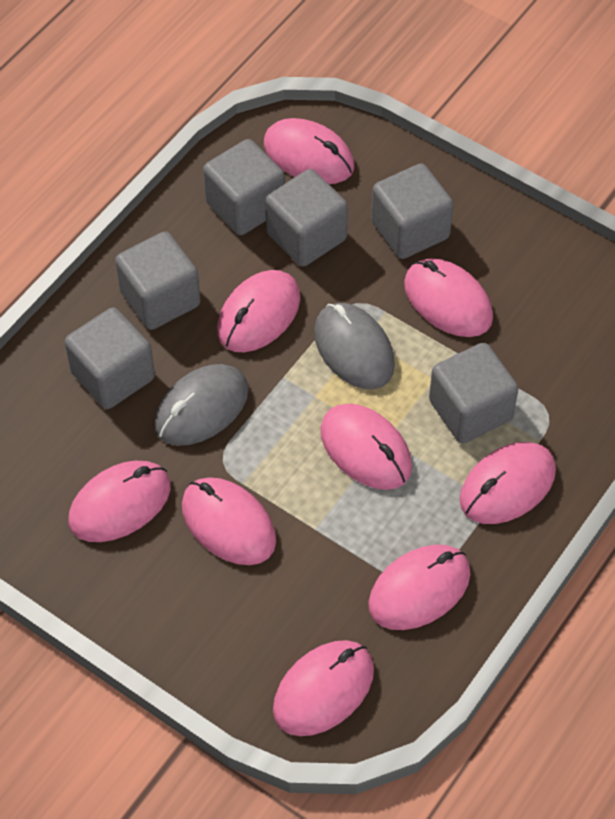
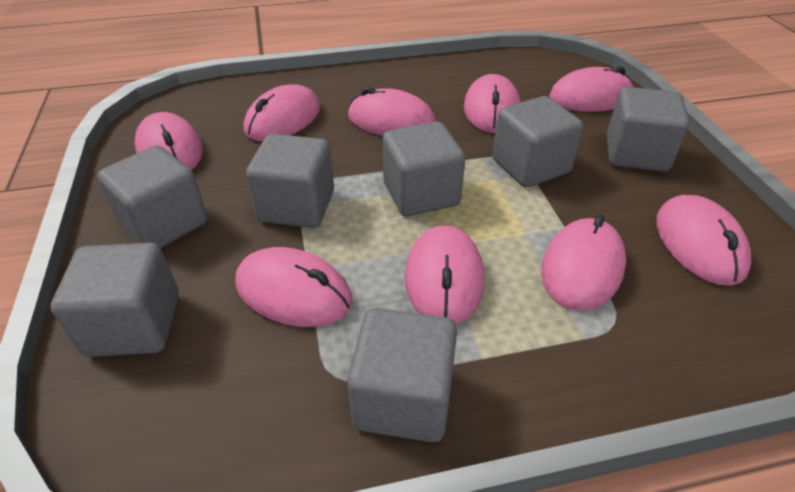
grey cube: 6 -> 7
grey mouse: 2 -> 0

